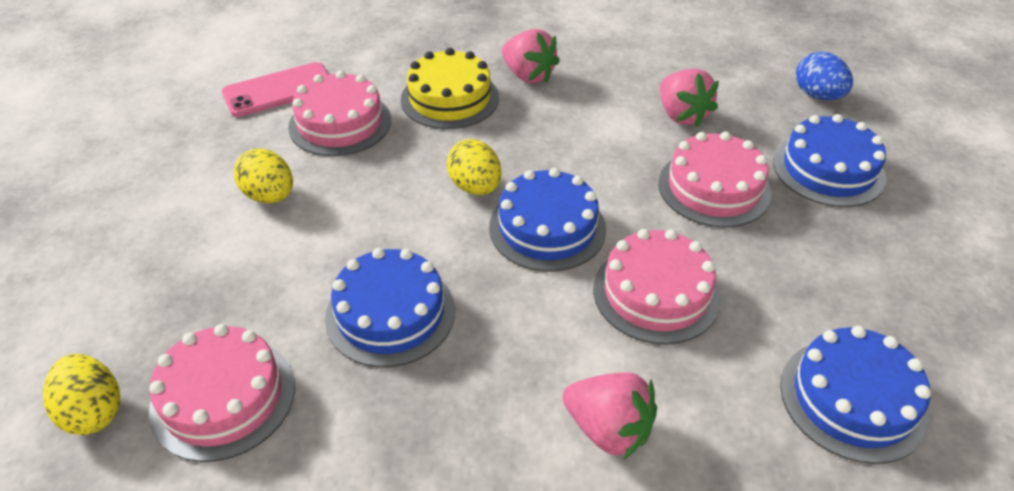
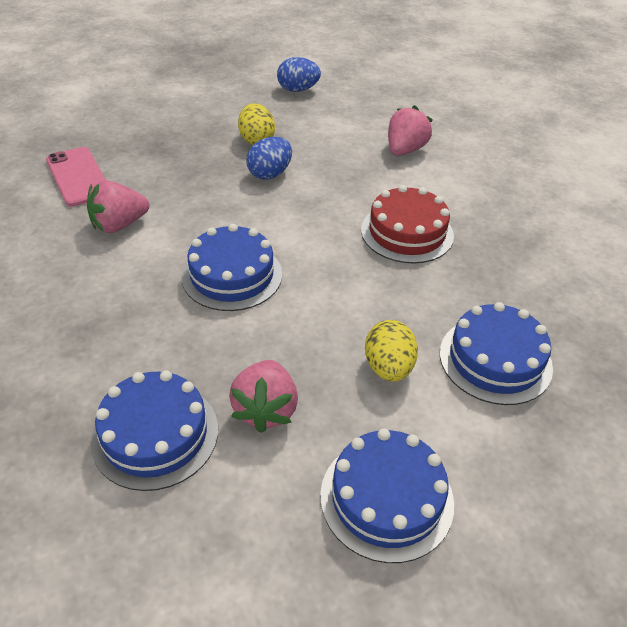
blue egg: 1 -> 2
pink cake: 4 -> 0
red cake: 0 -> 1
yellow cake: 1 -> 0
yellow egg: 3 -> 2

